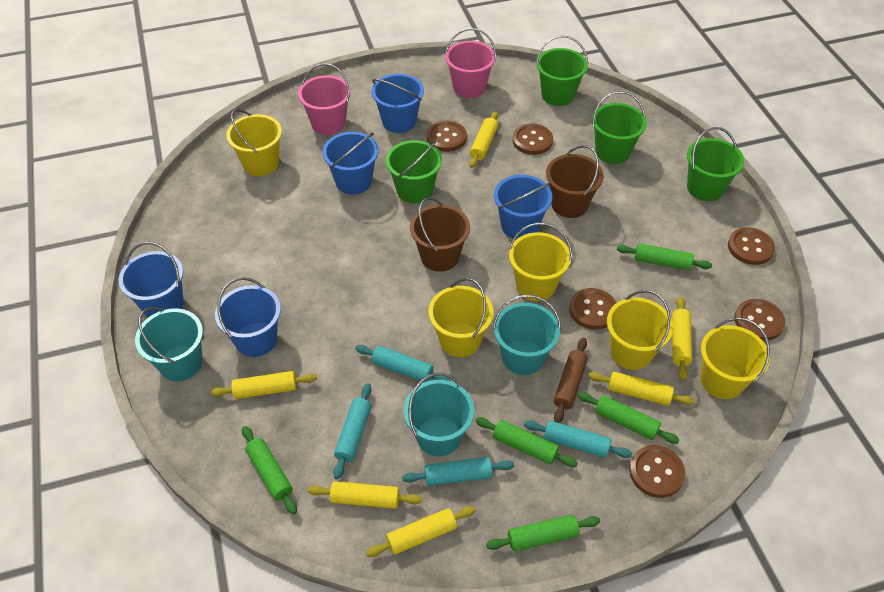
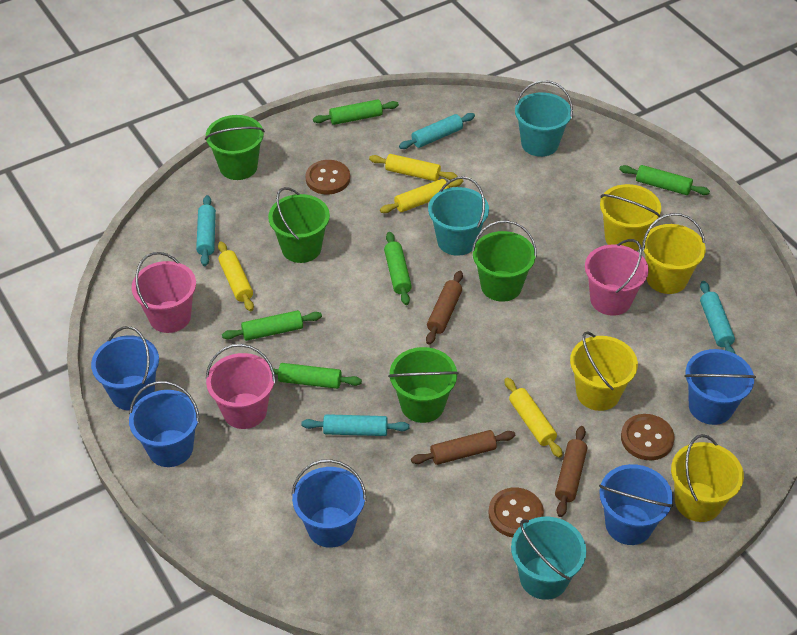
brown bucket: 2 -> 0
brown button: 6 -> 3
brown rolling pin: 1 -> 3
pink bucket: 2 -> 3
yellow bucket: 5 -> 4
yellow rolling pin: 6 -> 4

